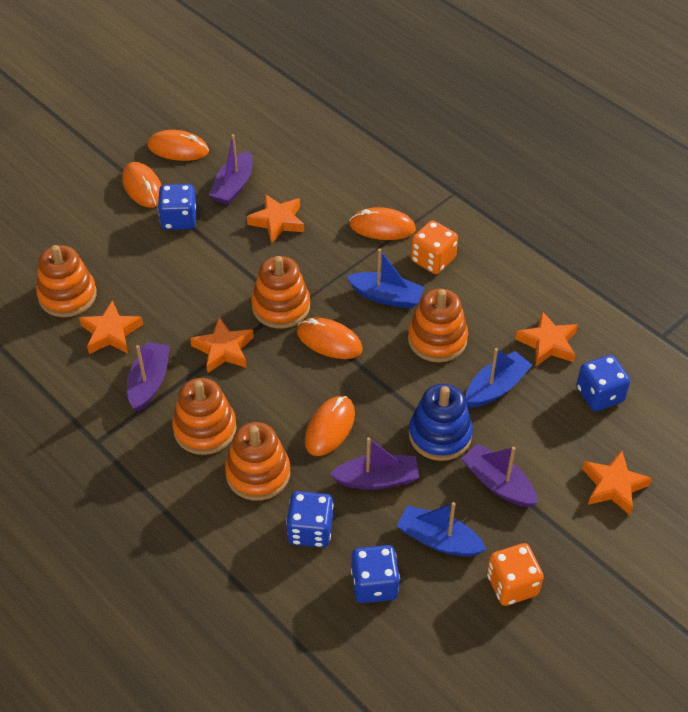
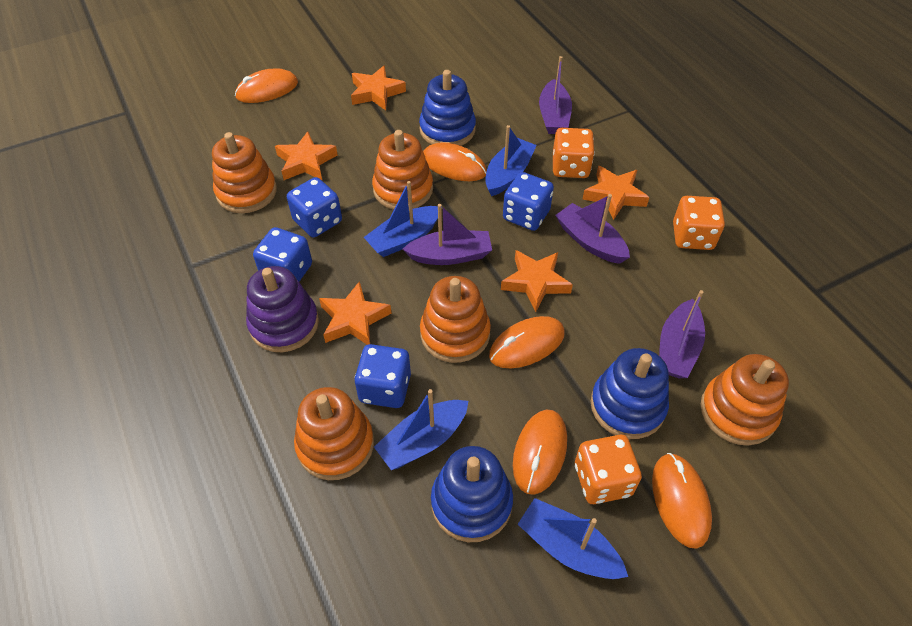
blue boat: 3 -> 4
blue stacking toy: 1 -> 3
orange dice: 2 -> 3
purple stacking toy: 0 -> 1

